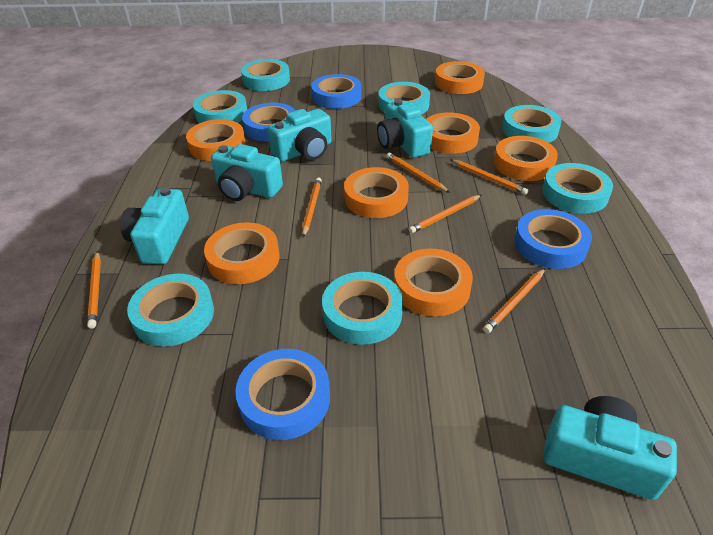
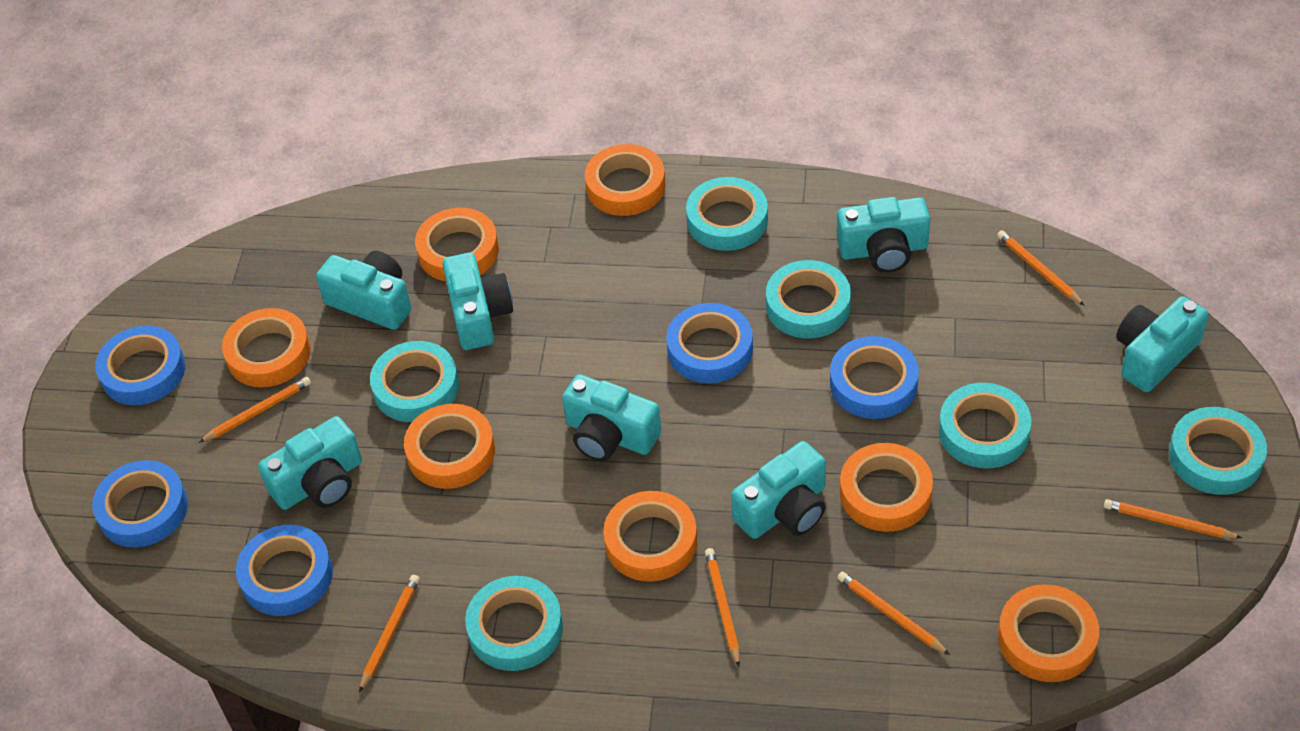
blue tape: 4 -> 5
turquoise camera: 5 -> 7
turquoise tape: 7 -> 6

